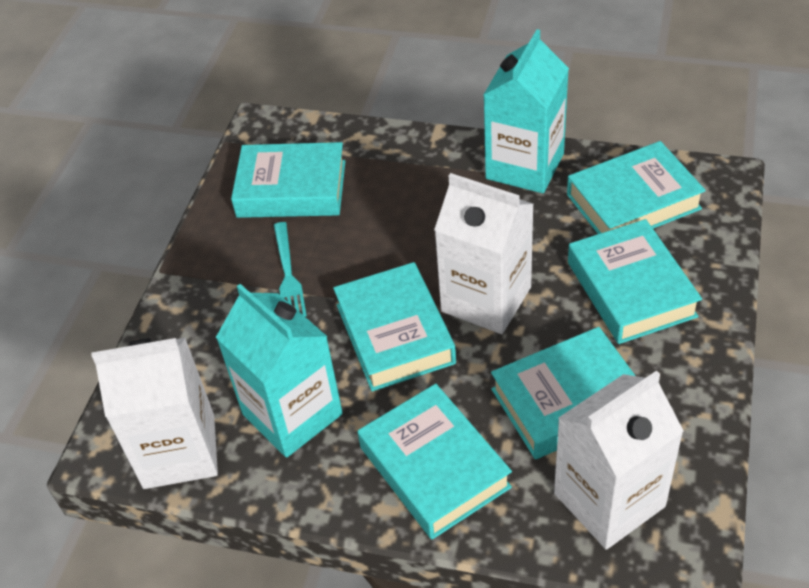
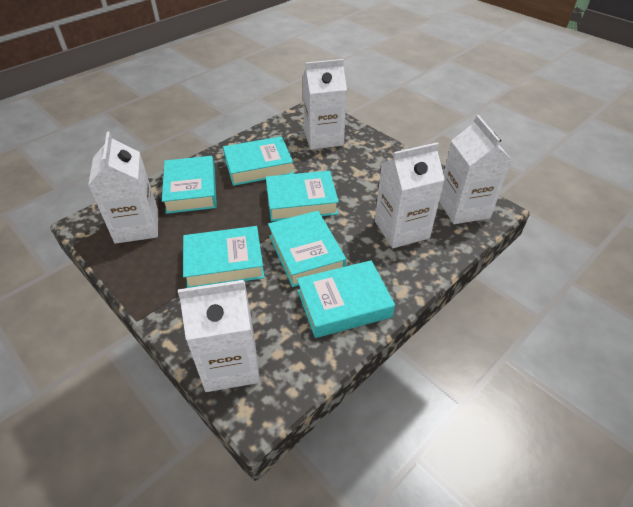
turquoise carton: 2 -> 0
turquoise fork: 1 -> 0
white carton: 3 -> 5

